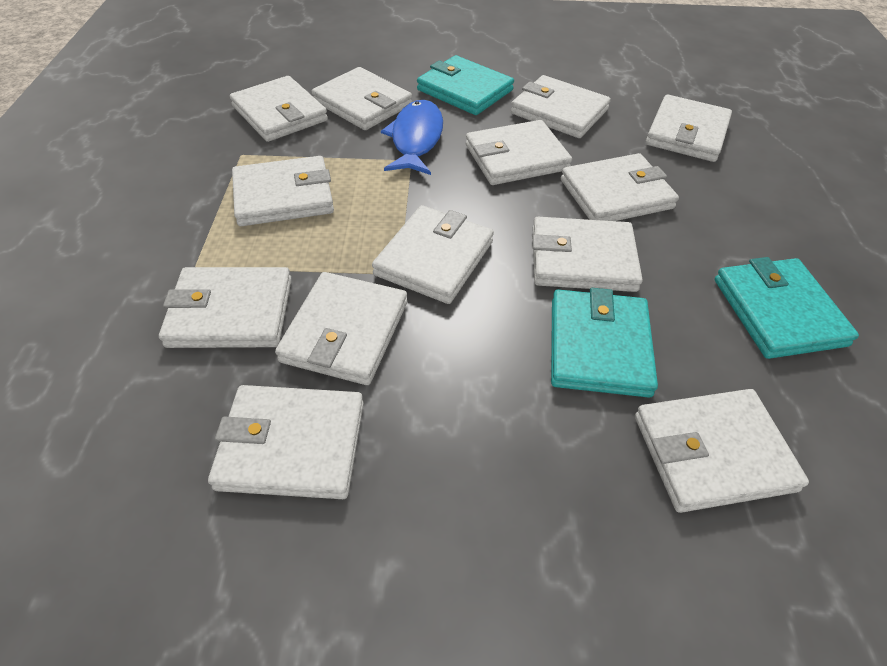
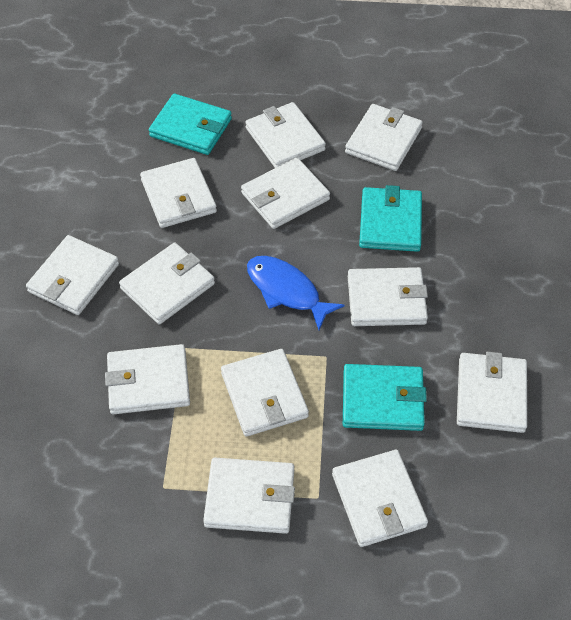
white wallet: 13 -> 12

